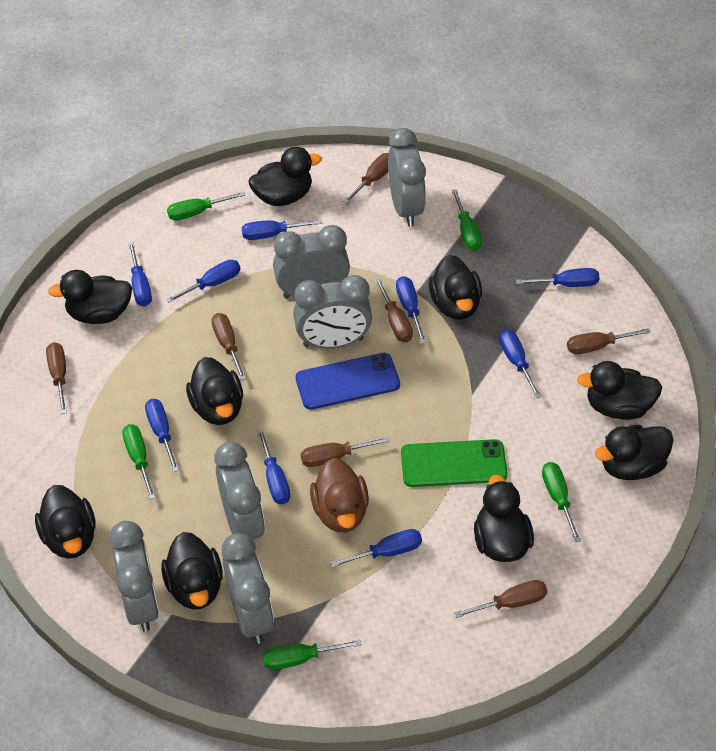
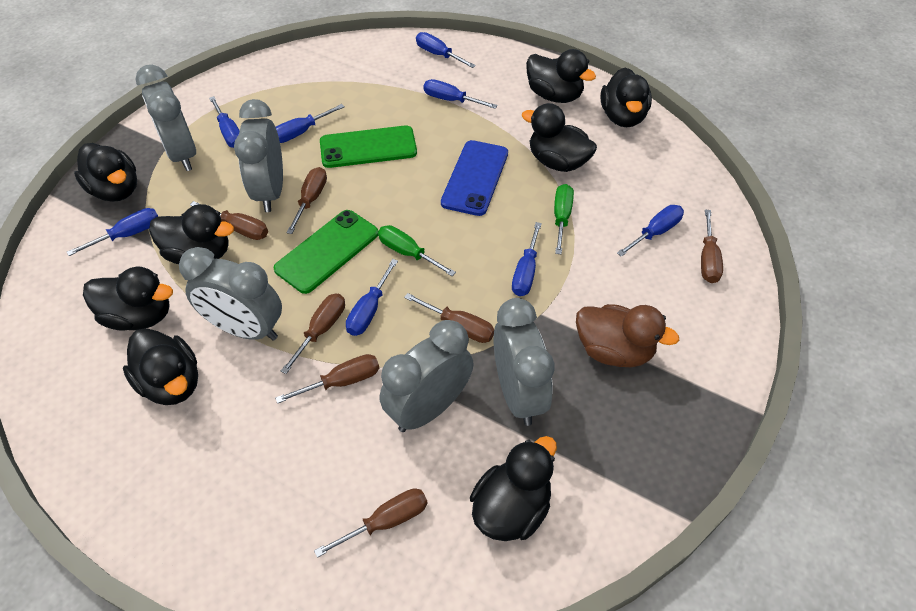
black duck: 9 -> 8
blue screwdriver: 9 -> 8
green phone: 1 -> 2
green screwdriver: 5 -> 2
grey clock: 6 -> 5

